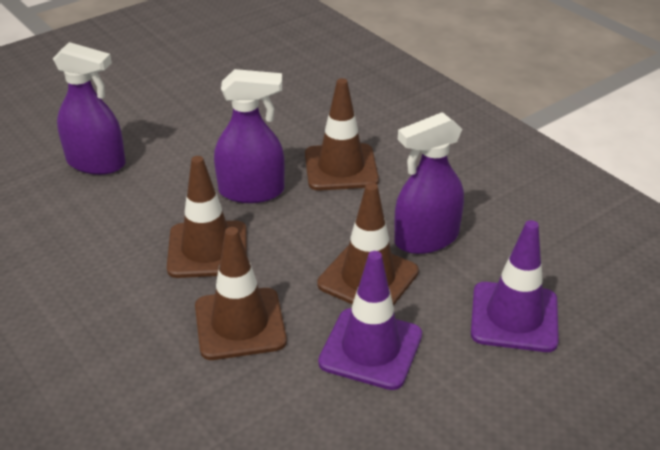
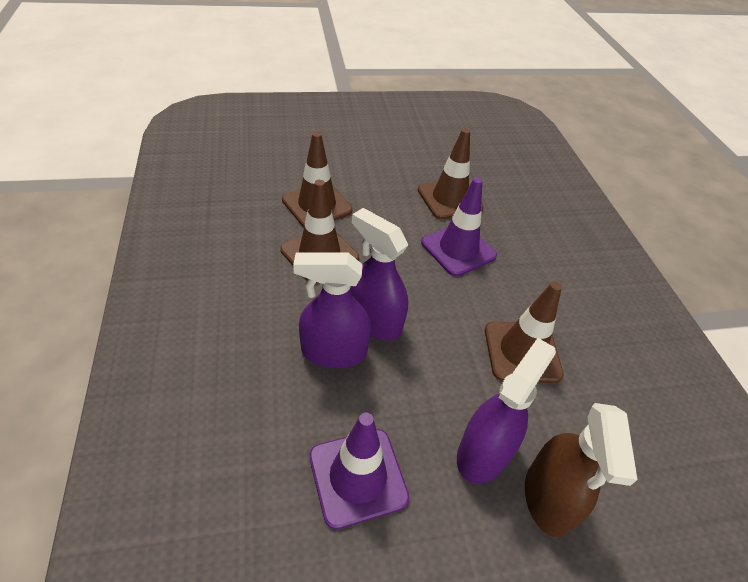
brown spray bottle: 0 -> 1

